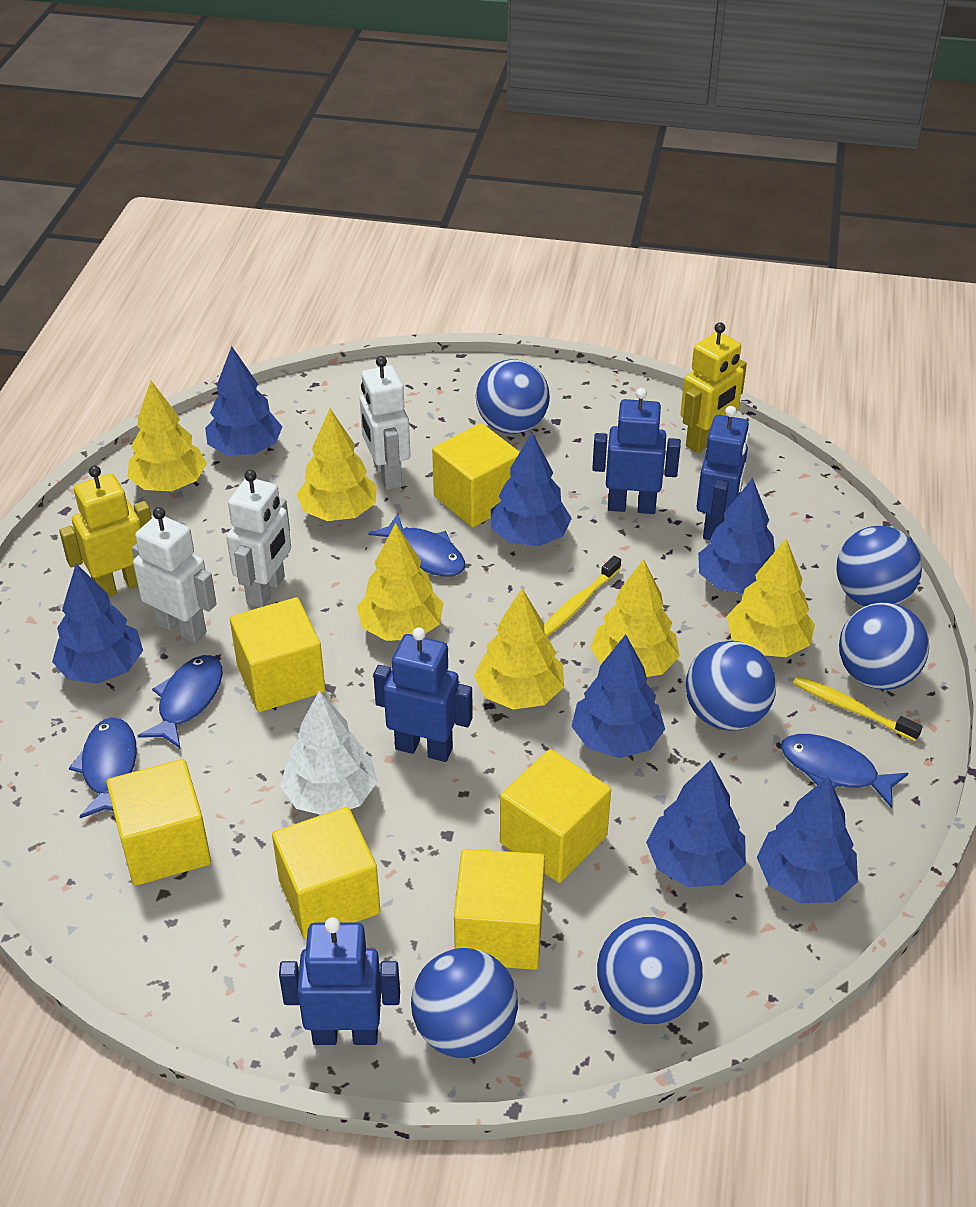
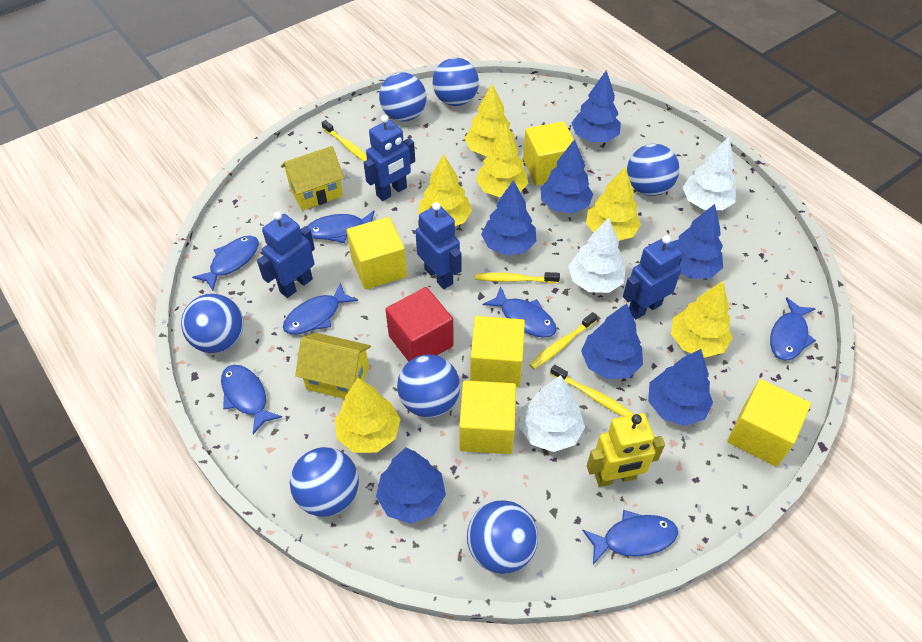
blue ball: 6 -> 7
blue fish: 4 -> 7
red cube: 0 -> 1
white robot: 3 -> 0
white tree: 1 -> 3
yellow cube: 6 -> 5
yellow house: 0 -> 2
yellow robot: 2 -> 1
yellow toothbrush: 2 -> 4

